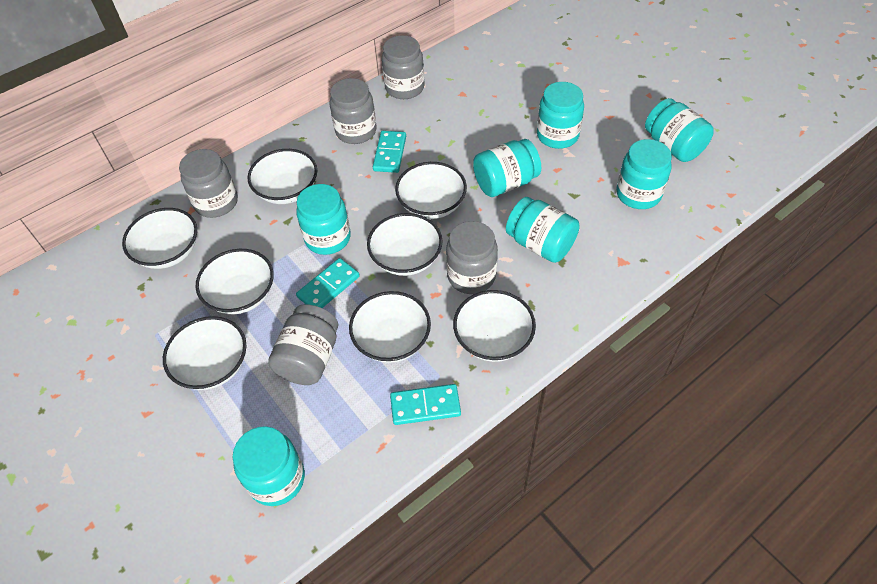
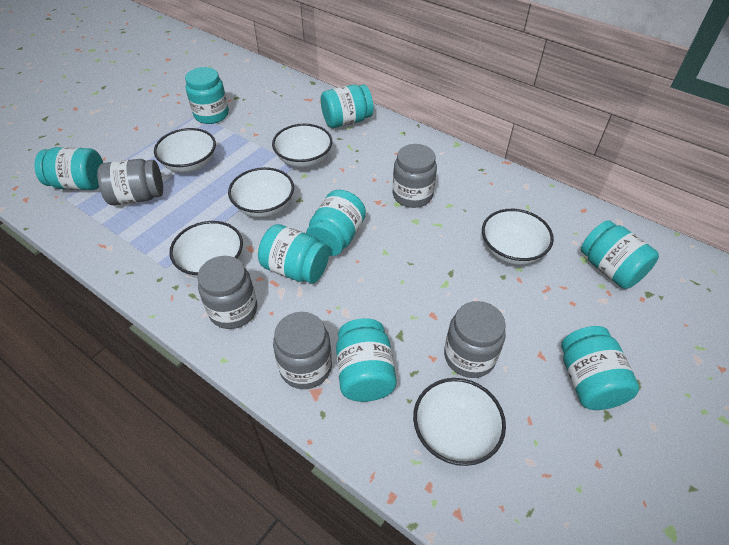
turquoise domino: 3 -> 0
turquoise jar: 7 -> 8
white bowl: 8 -> 6

